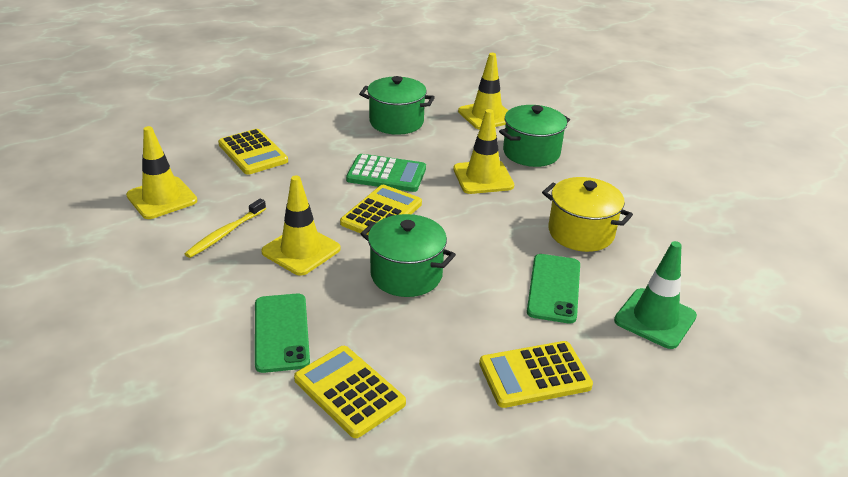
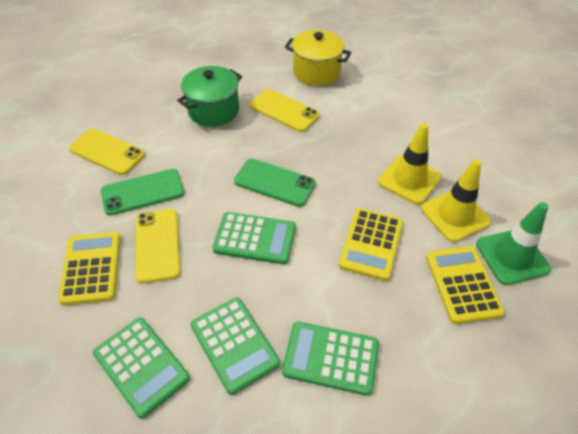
green calculator: 1 -> 4
green pot: 3 -> 1
yellow calculator: 4 -> 3
yellow phone: 0 -> 3
yellow toothbrush: 1 -> 0
yellow traffic cone: 4 -> 2

